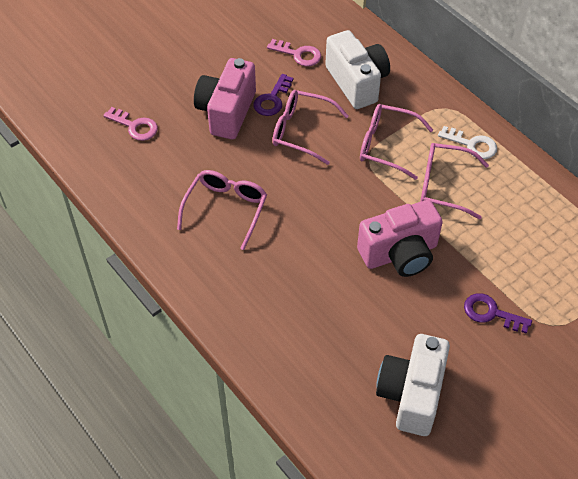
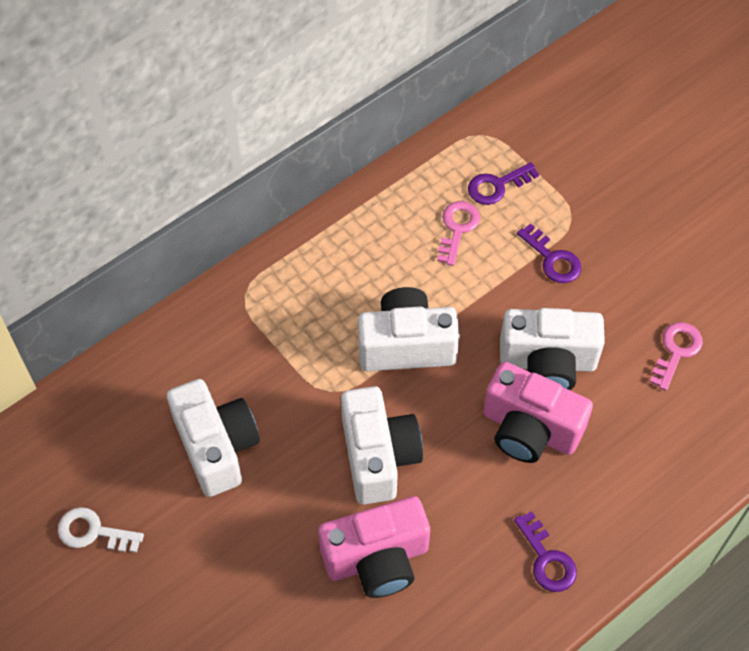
pink glasses: 4 -> 0
purple key: 2 -> 3
white camera: 2 -> 4

